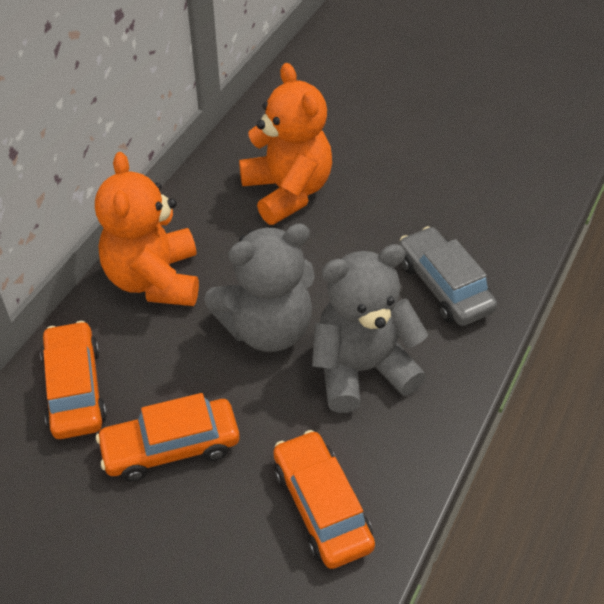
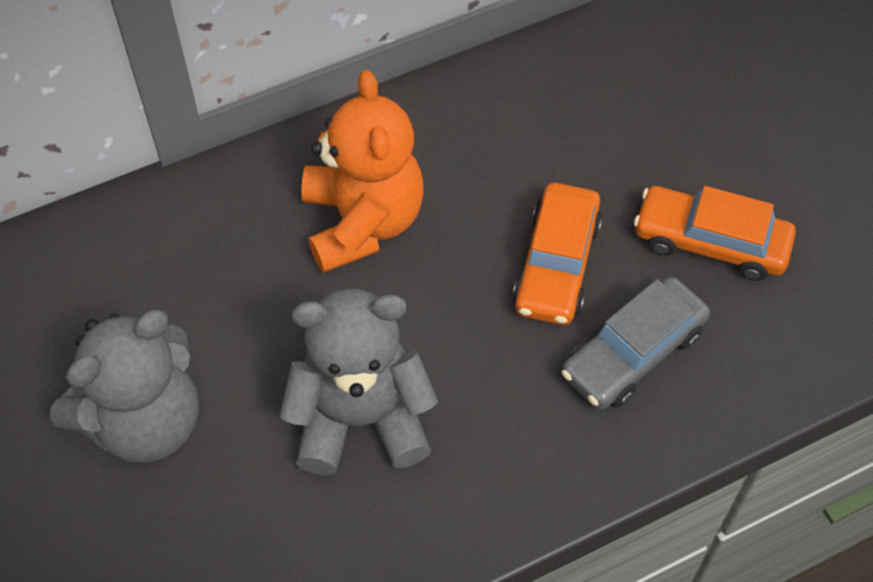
orange car: 3 -> 2
orange teddy bear: 2 -> 1

